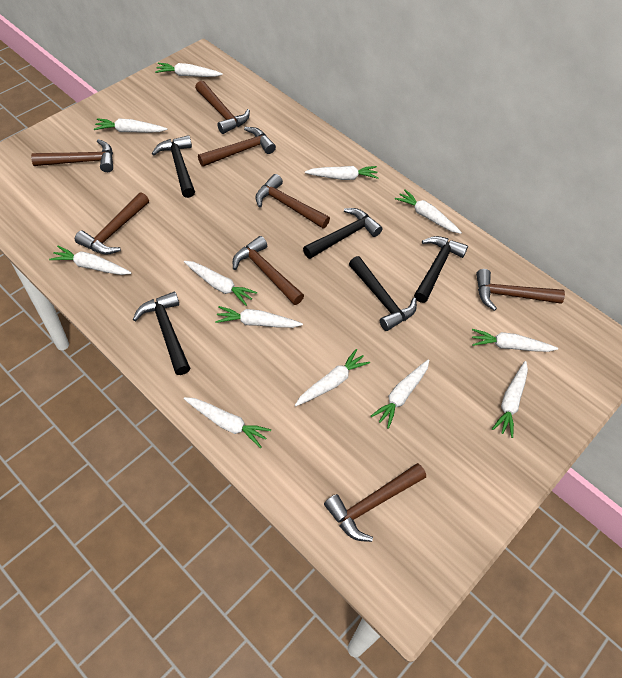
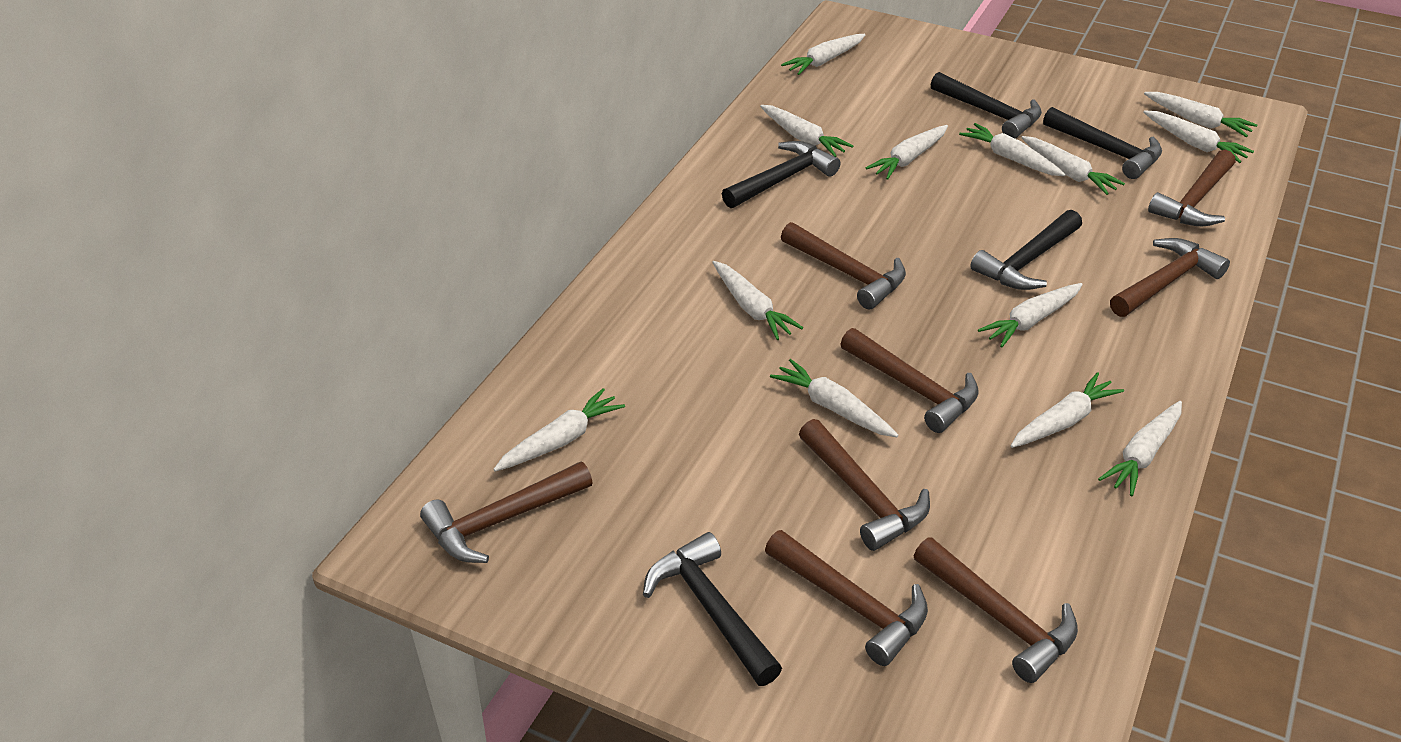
white carrot: 12 -> 13

